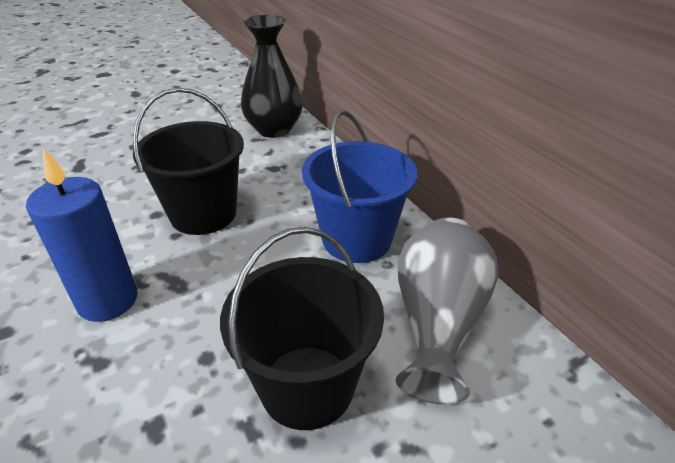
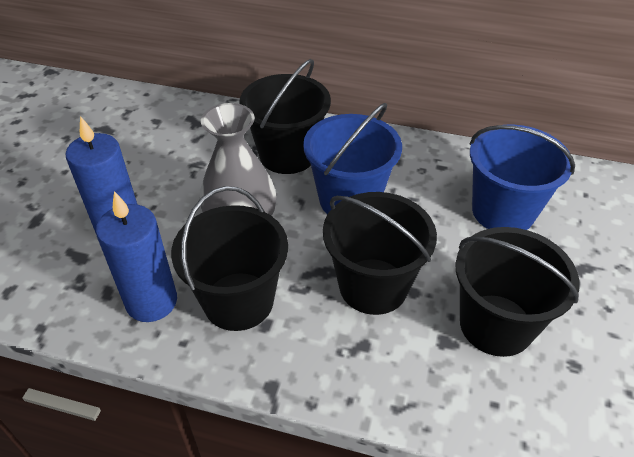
black bucket: 2 -> 4
black vase: 1 -> 0
blue bucket: 1 -> 2
blue candle: 1 -> 2

